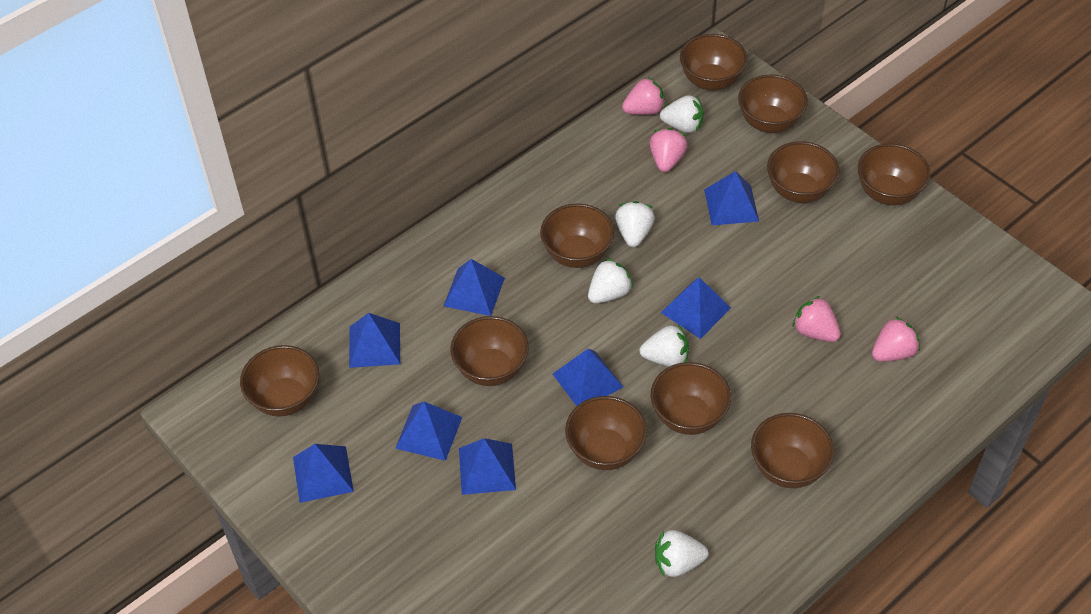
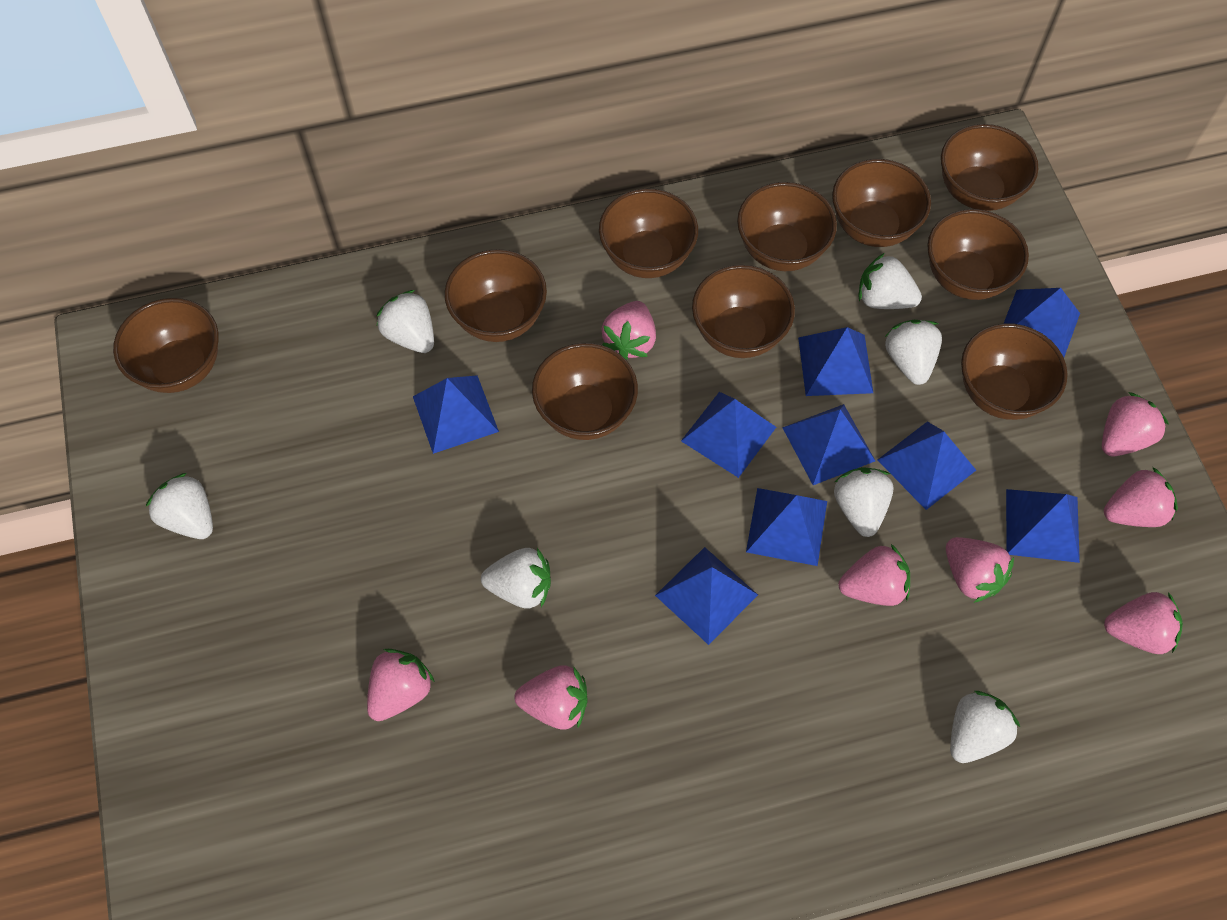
blue pyramid: 8 -> 9
pink strawberry: 4 -> 8
white strawberry: 5 -> 7

